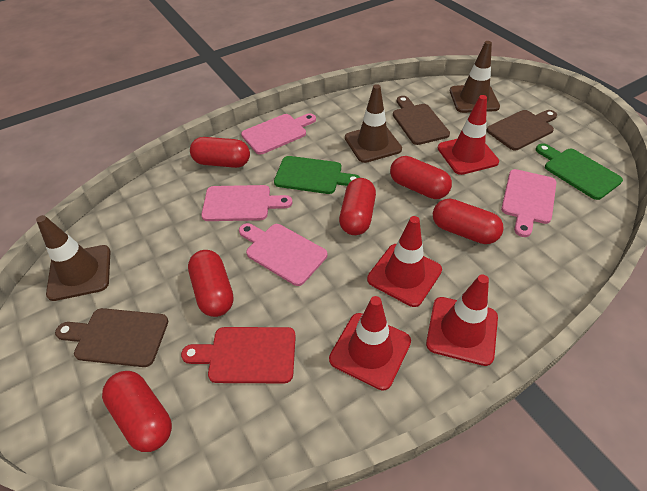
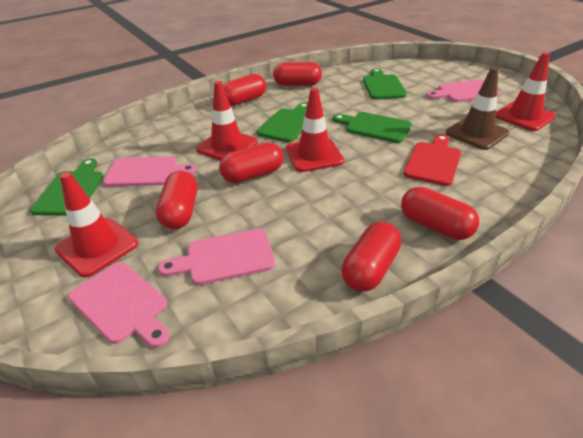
brown cutting board: 3 -> 0
brown traffic cone: 3 -> 1
green cutting board: 2 -> 4

